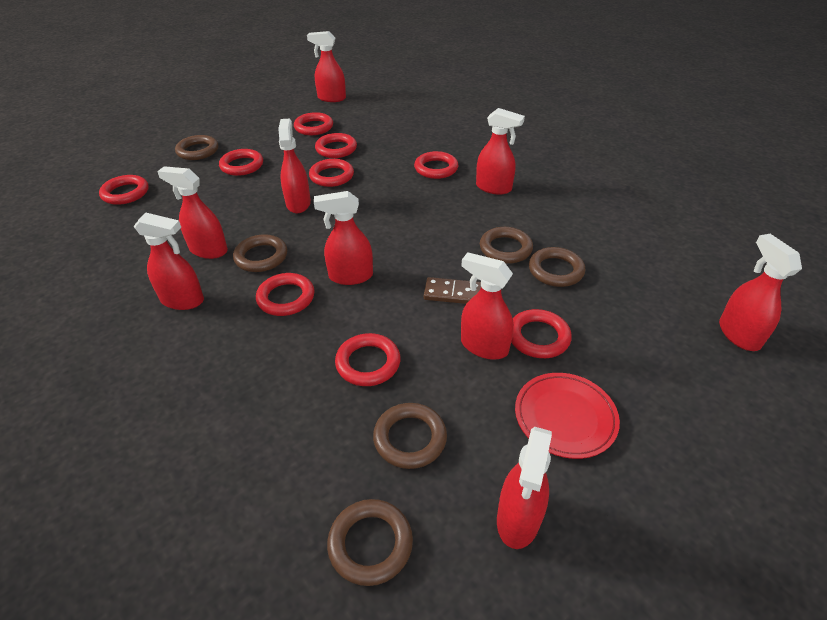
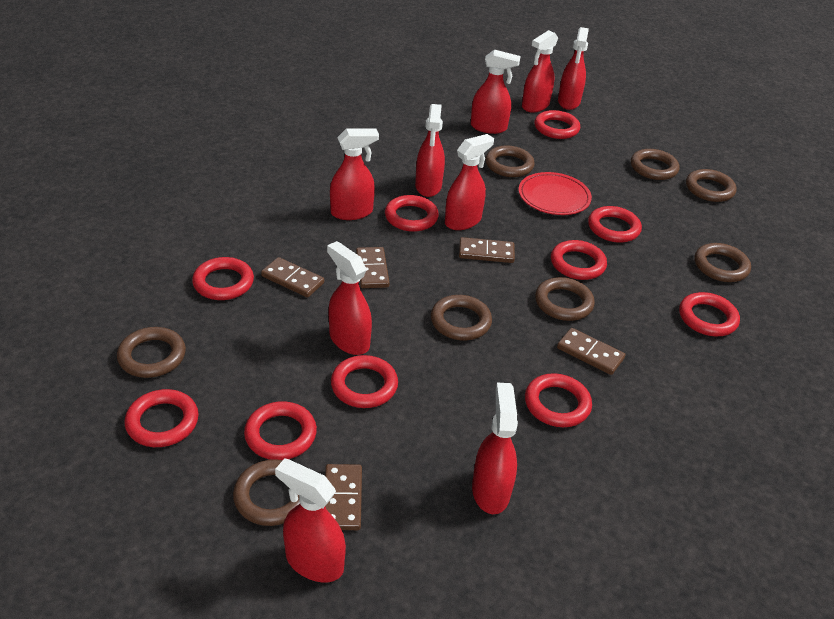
brown domino: 1 -> 5
brown ring: 6 -> 8
red ring: 9 -> 10

